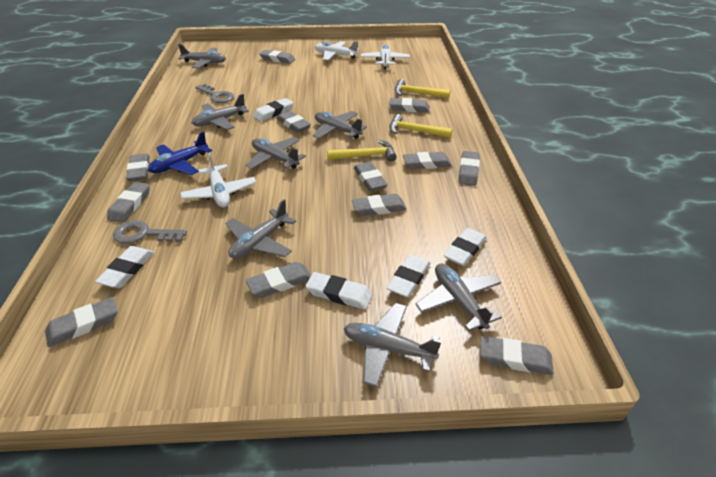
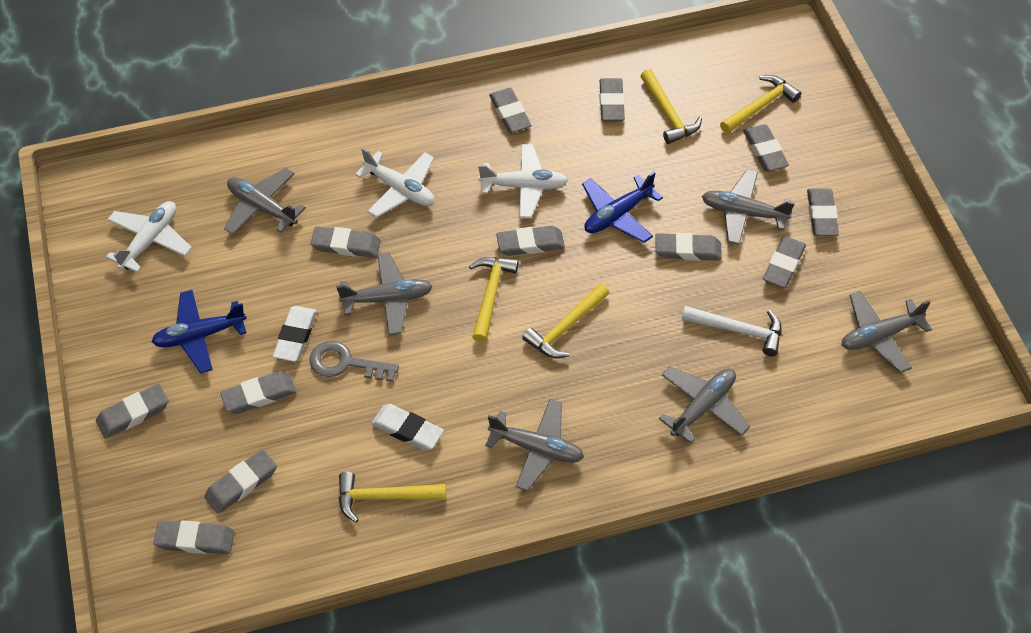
blue plane: 1 -> 2
grey key: 2 -> 1
grey plane: 7 -> 6
white eraser: 5 -> 2
white hammer: 0 -> 1
yellow hammer: 3 -> 5

